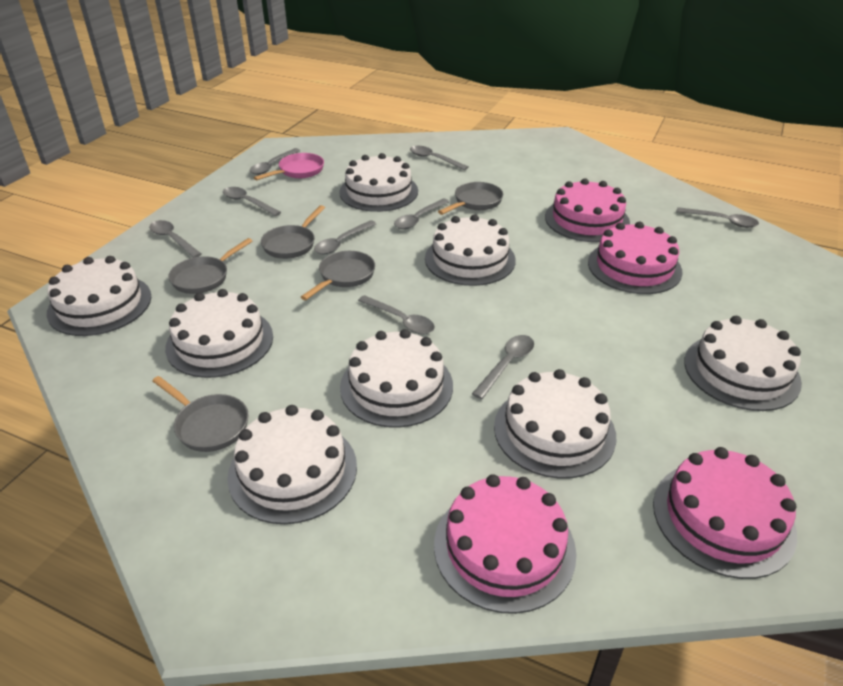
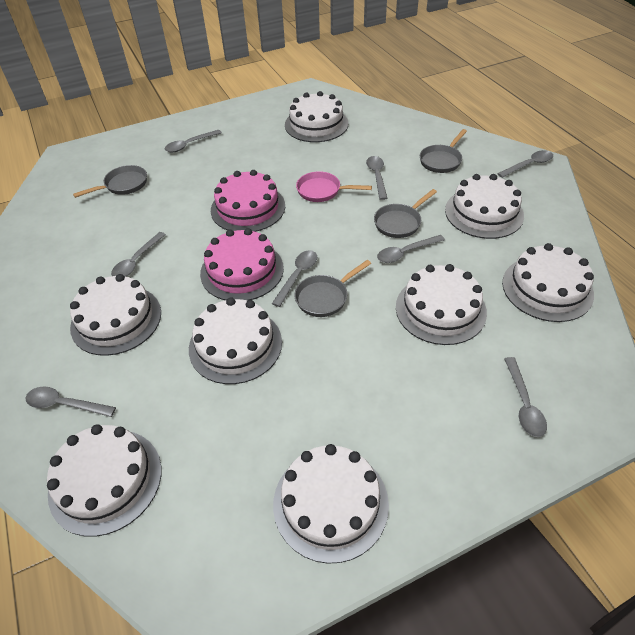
grey pan: 5 -> 4
grey spoon: 9 -> 8
pink cake: 4 -> 2

